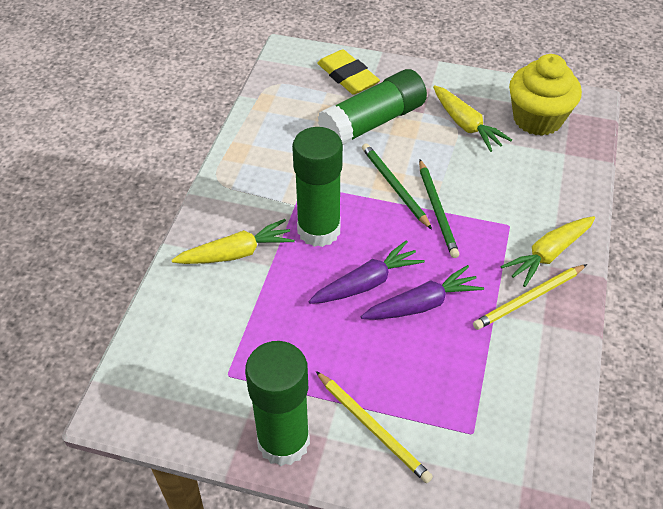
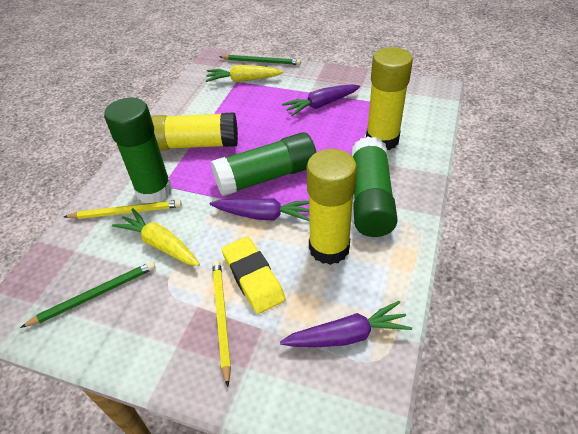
purple carrot: 2 -> 3
yellow carrot: 3 -> 2
yellow cupcake: 1 -> 0
yellow glue stick: 0 -> 3

